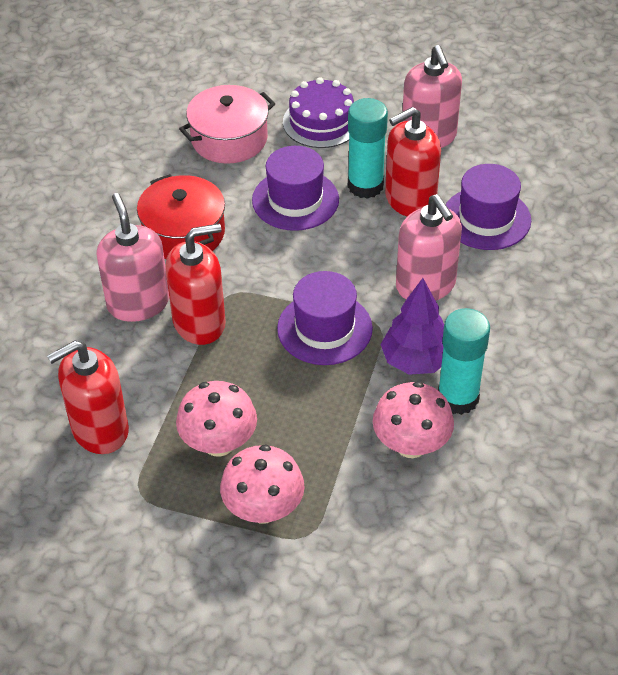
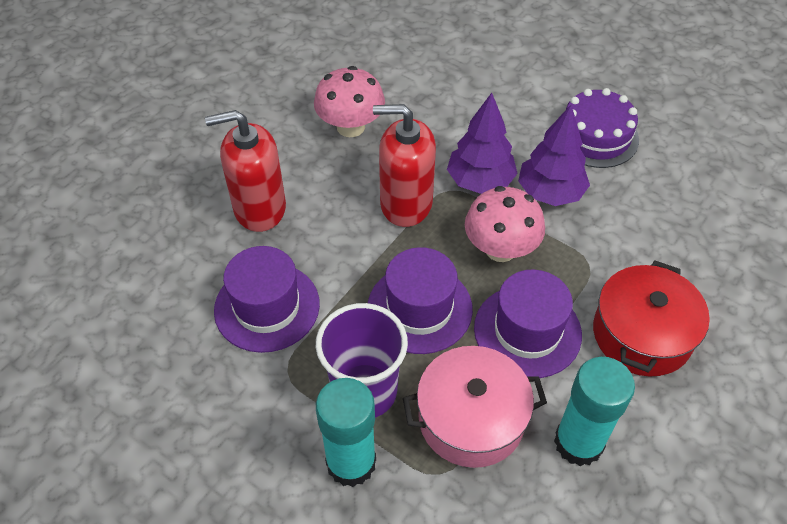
pink mushroom: 3 -> 2
pink soap dispenser: 3 -> 0
purple cup: 0 -> 1
purple tree: 1 -> 2
red soap dispenser: 3 -> 2

